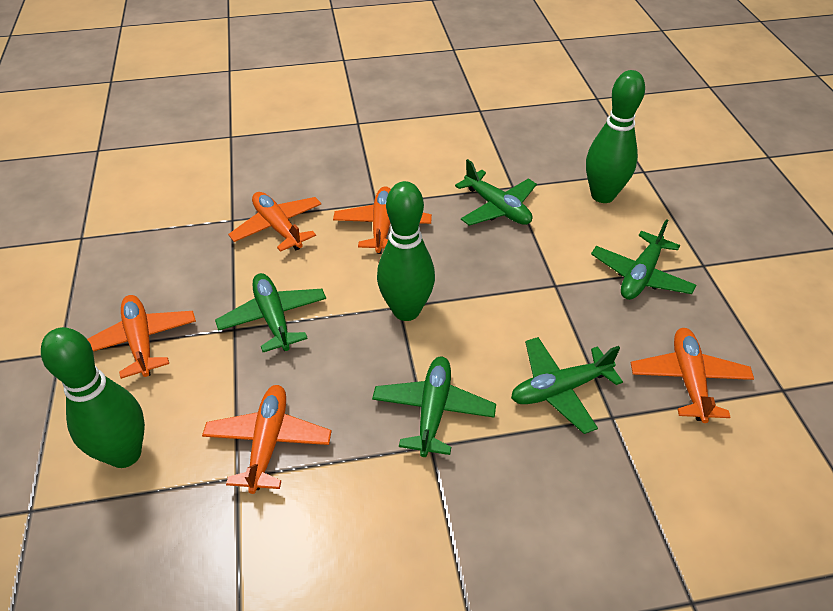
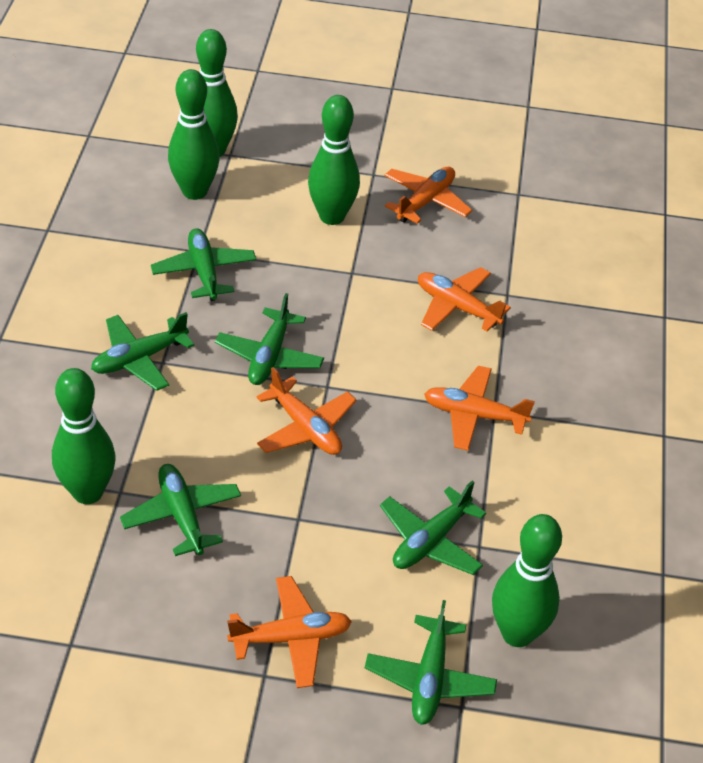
green bowling pin: 3 -> 5
green plane: 5 -> 6

